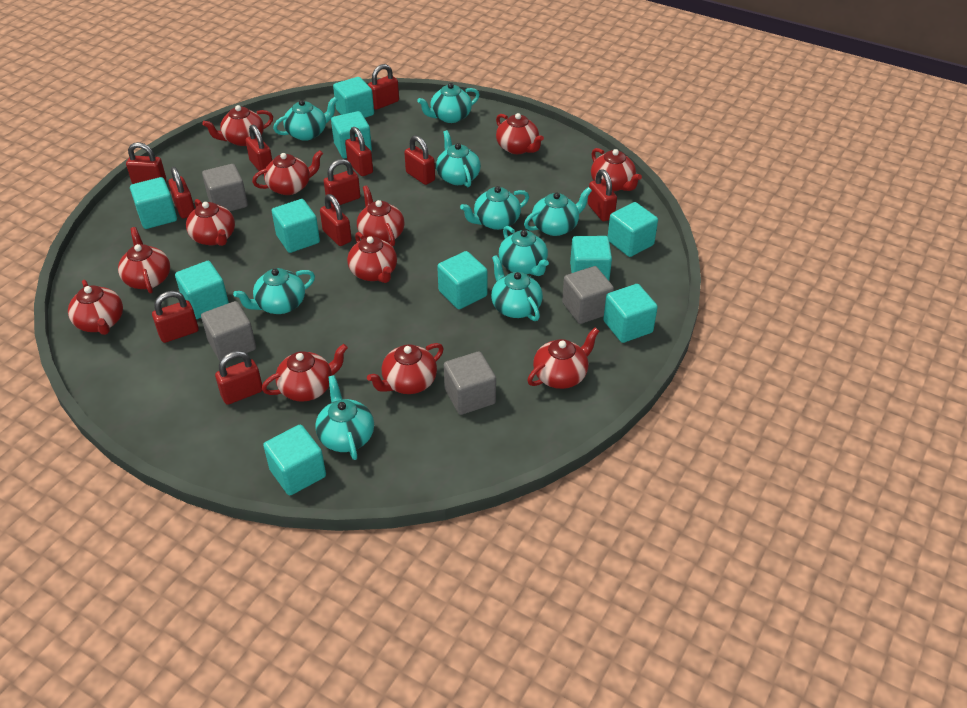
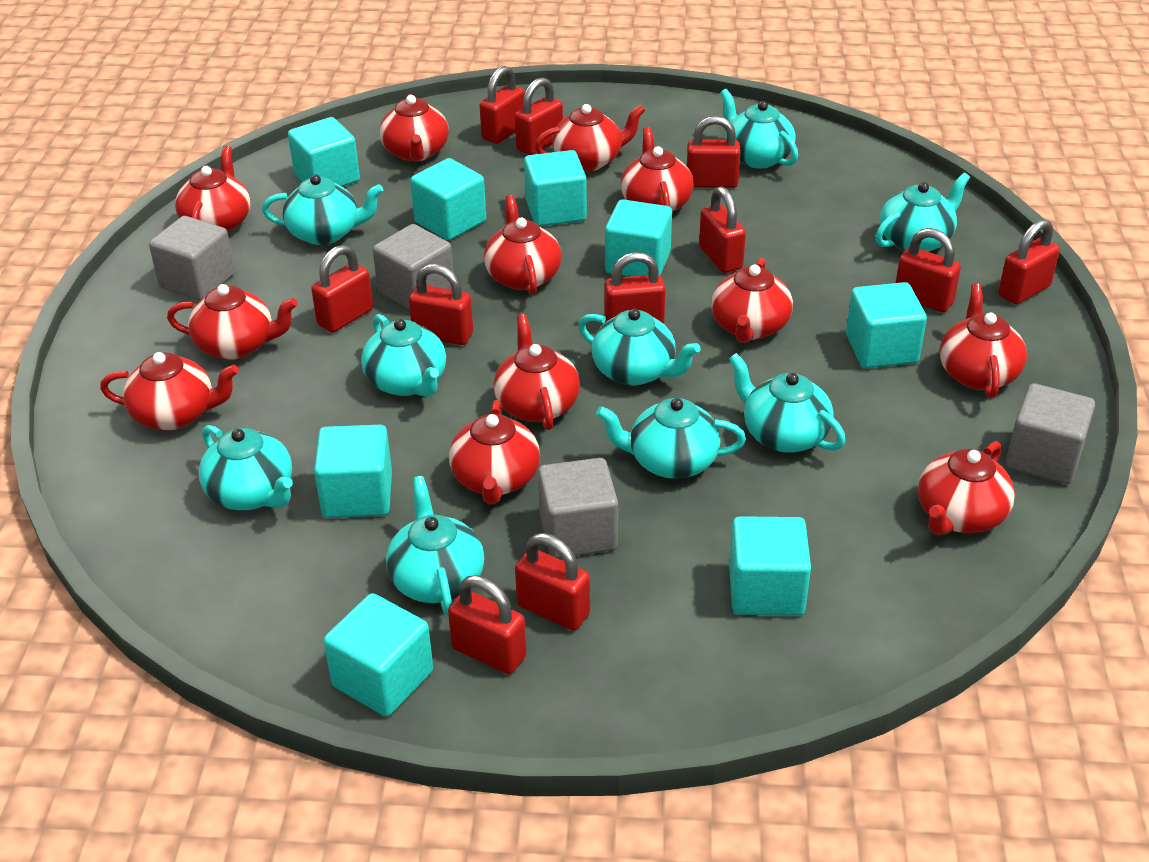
turquoise cube: 10 -> 8

